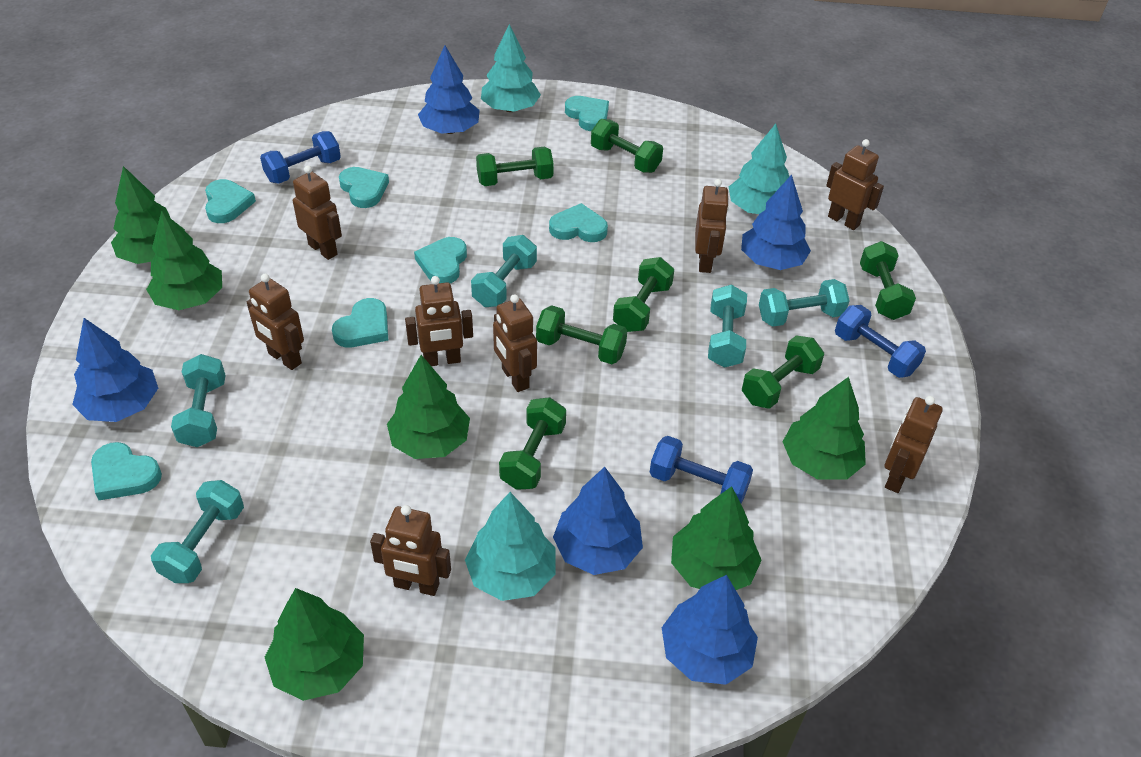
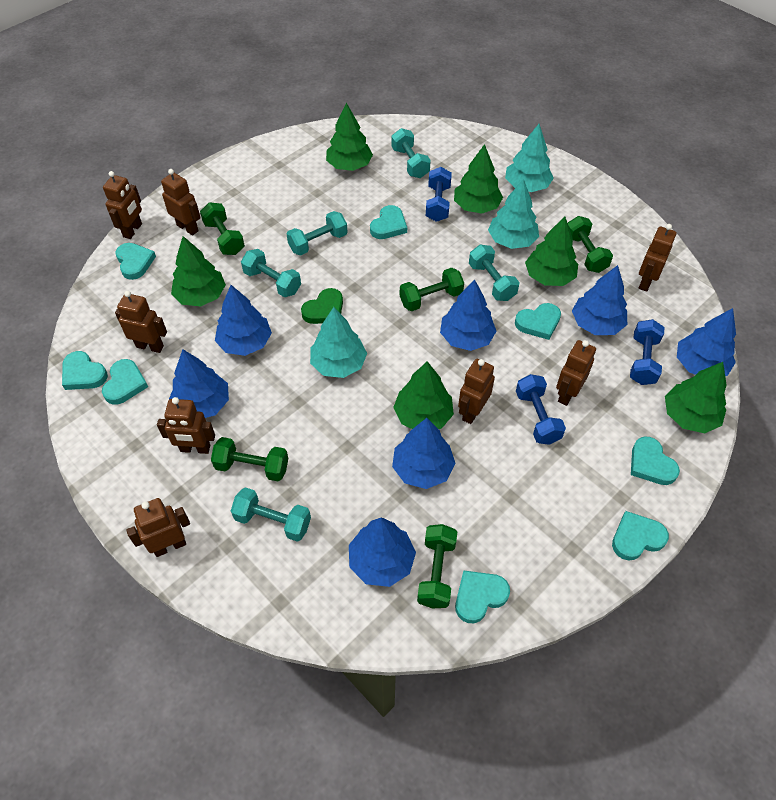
blue tree: 5 -> 7
green dumbbell: 7 -> 5
green heart: 0 -> 1
turquoise heart: 7 -> 8

